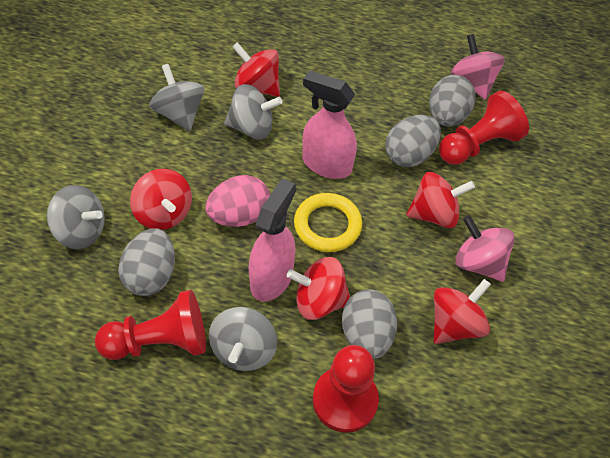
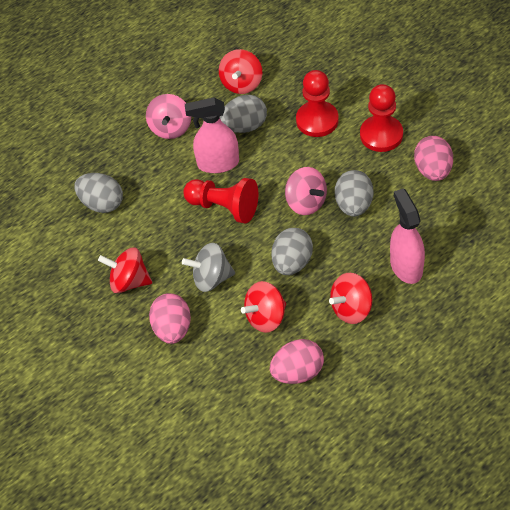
grey spinning top: 4 -> 1
pink egg: 1 -> 3
red spinning top: 5 -> 4
yellow ring: 1 -> 0

